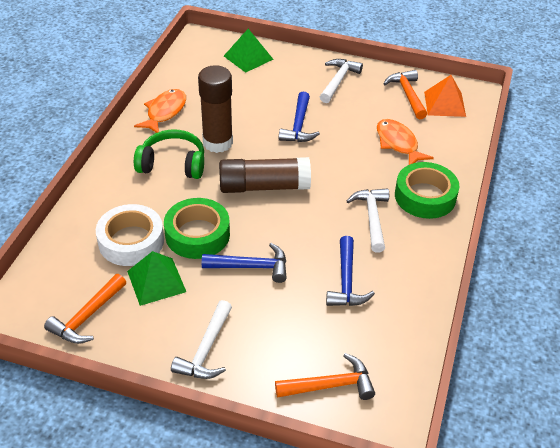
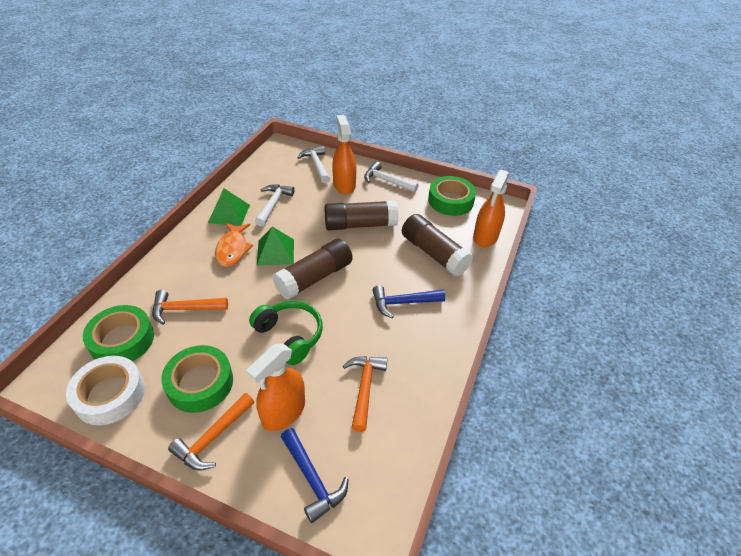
blue hammer: 3 -> 2
brown glue stick: 2 -> 3
green tape: 2 -> 3
orange fish: 2 -> 1
orange pyramid: 1 -> 0
orange spray bottle: 0 -> 3

